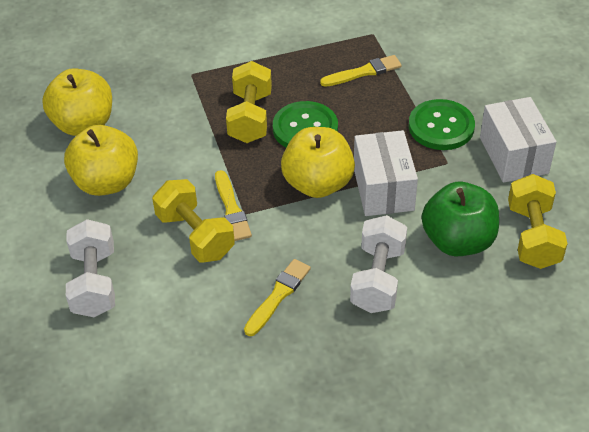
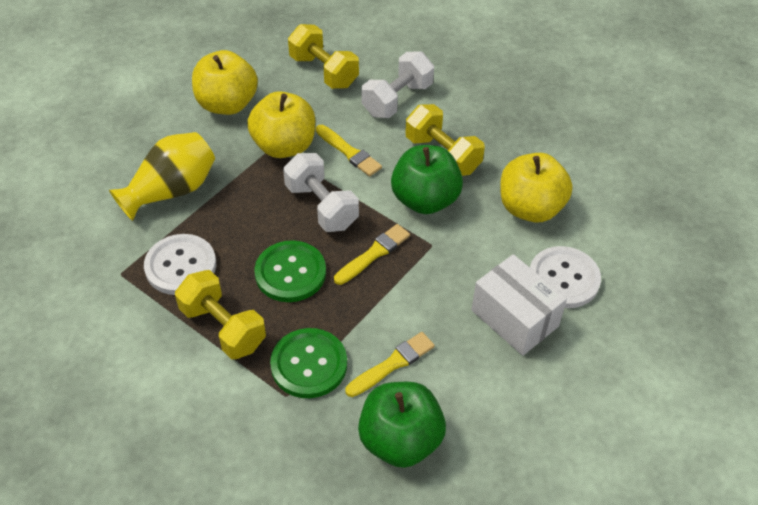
green apple: 1 -> 2
white box: 2 -> 1
white button: 0 -> 2
yellow vase: 0 -> 1

